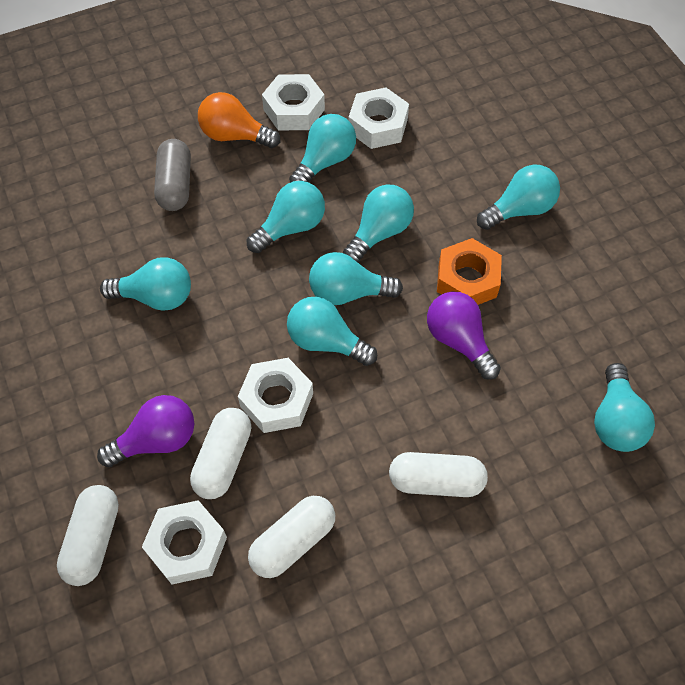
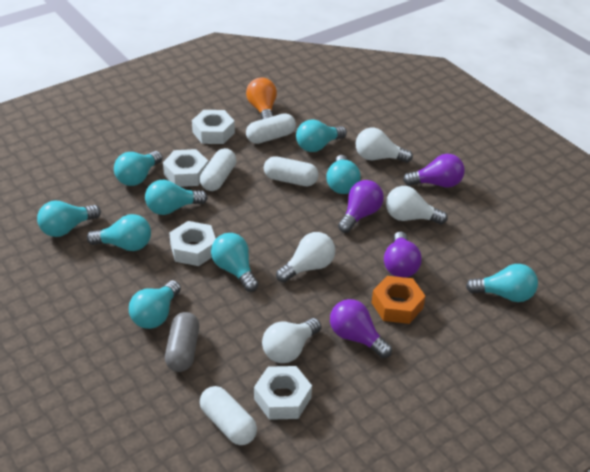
purple light bulb: 2 -> 4
turquoise light bulb: 8 -> 9
white light bulb: 0 -> 4

